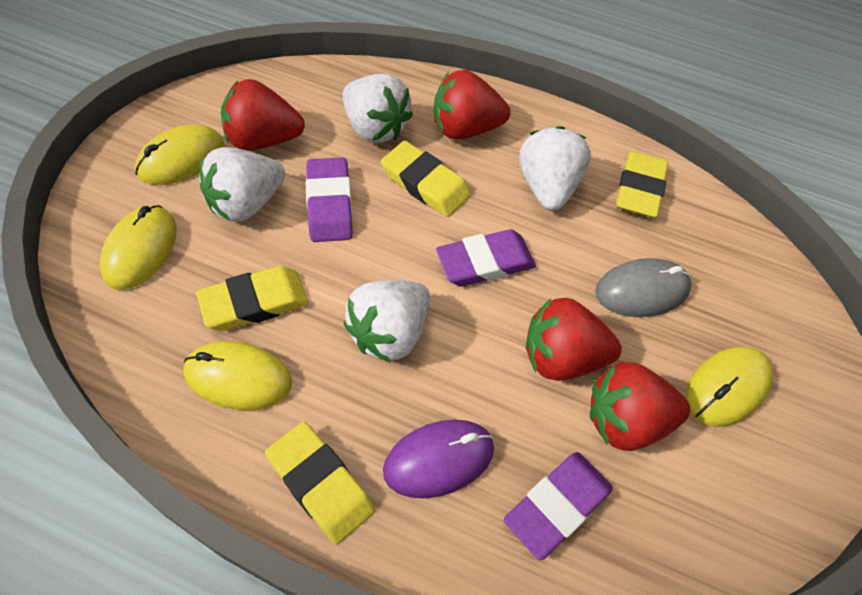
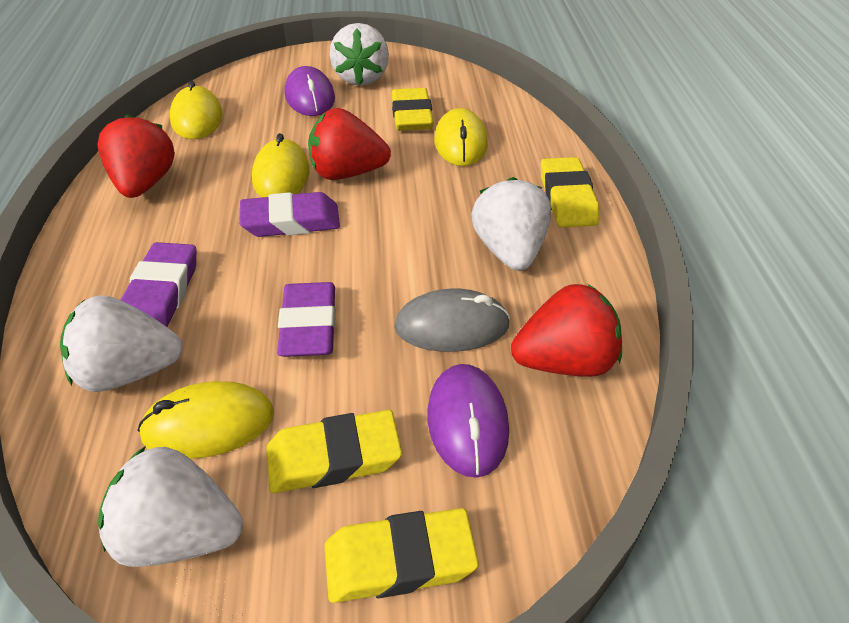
purple mouse: 1 -> 2
red strawberry: 4 -> 3

